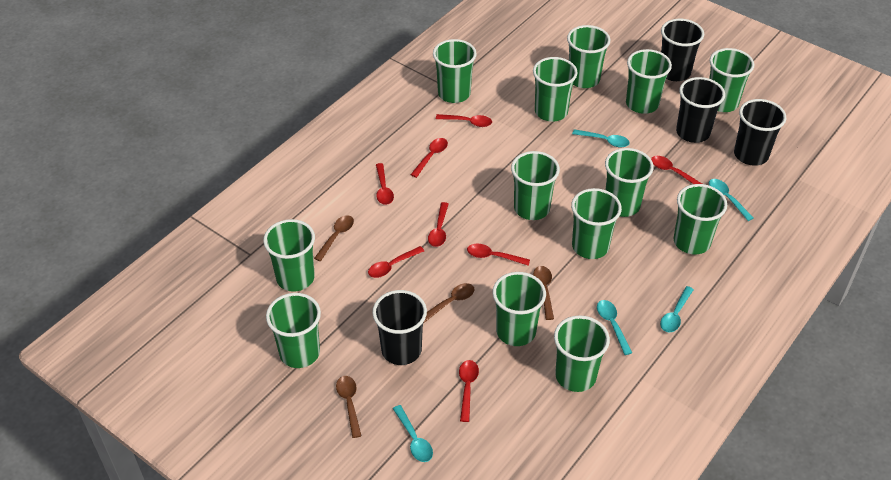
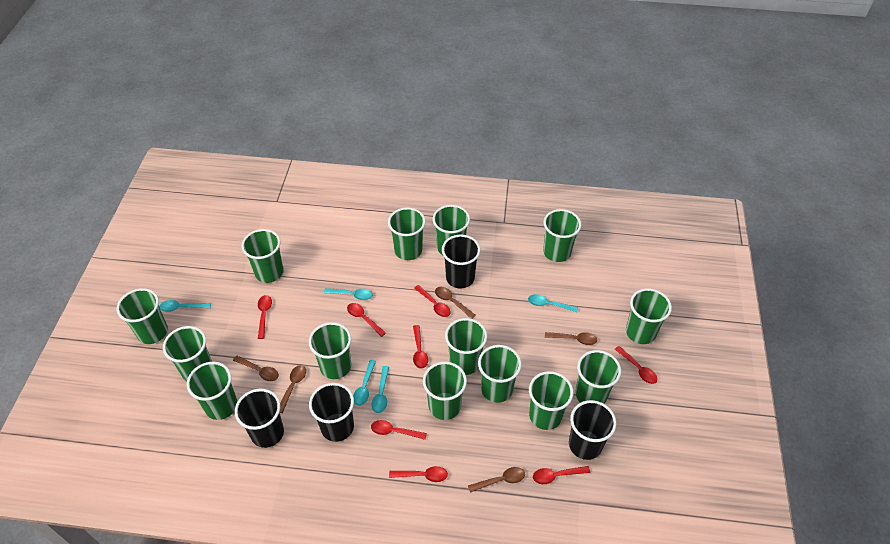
brown spoon: 4 -> 5
green cup: 13 -> 14

